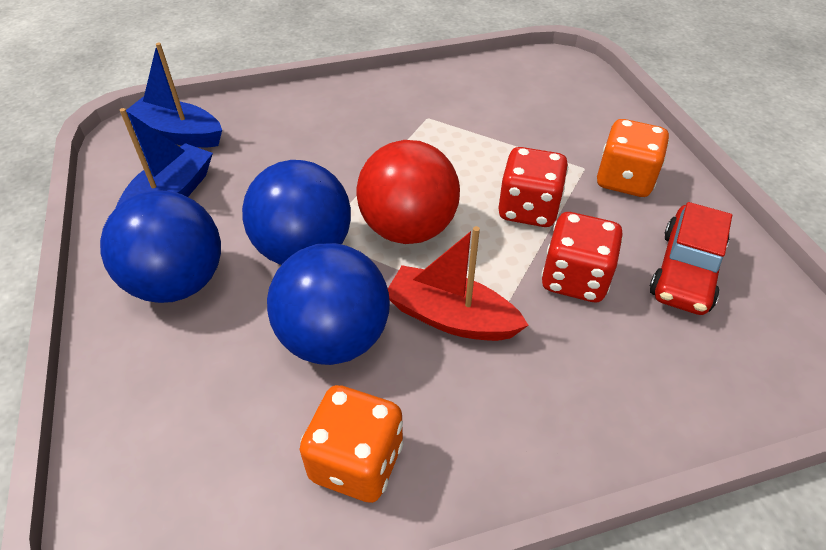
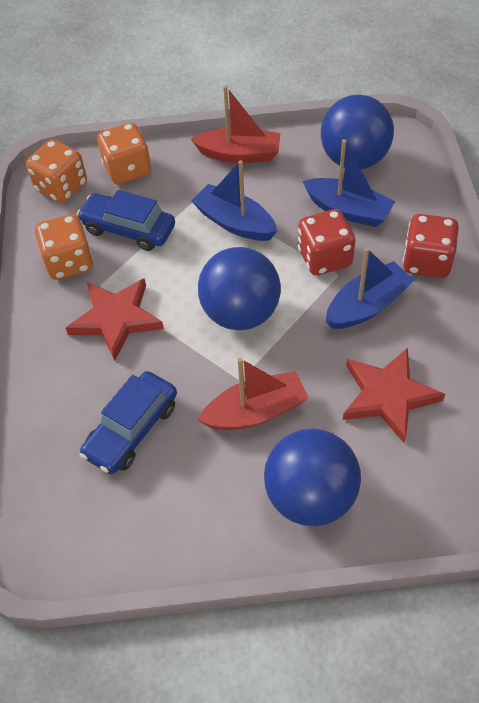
blue boat: 2 -> 3
blue car: 0 -> 2
orange dice: 2 -> 3
red ball: 1 -> 0
red boat: 1 -> 2
red car: 1 -> 0
red star: 0 -> 2

